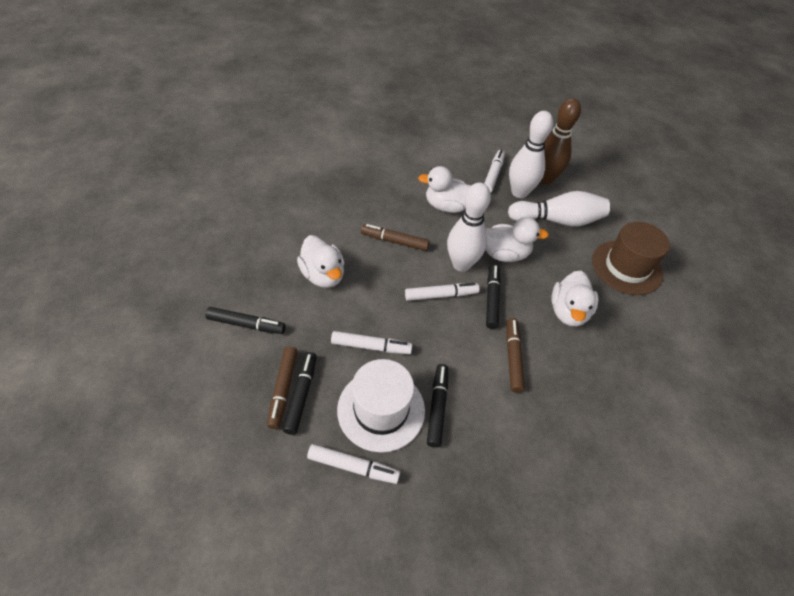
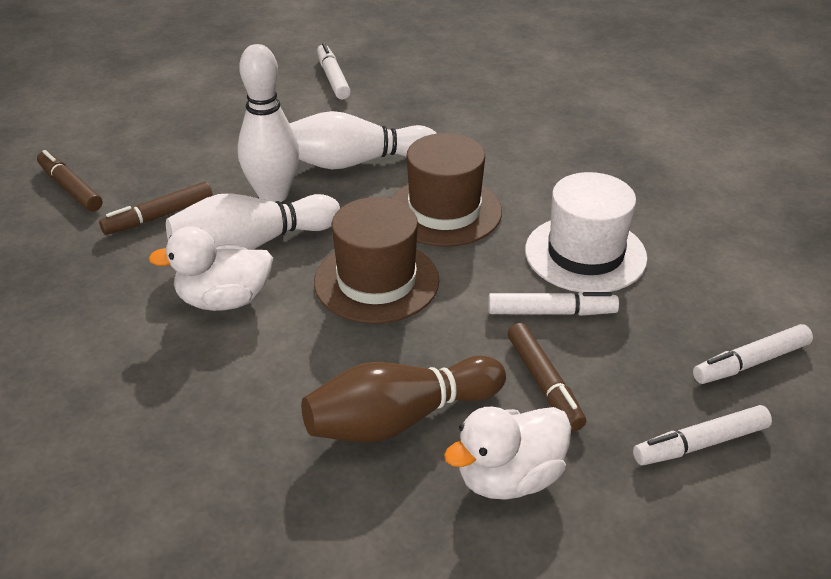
black marker: 4 -> 0
brown hat: 1 -> 2
white duck: 4 -> 2

